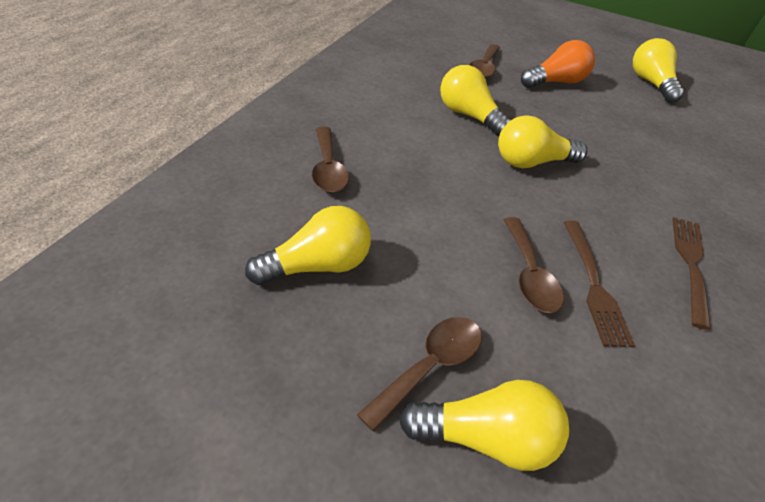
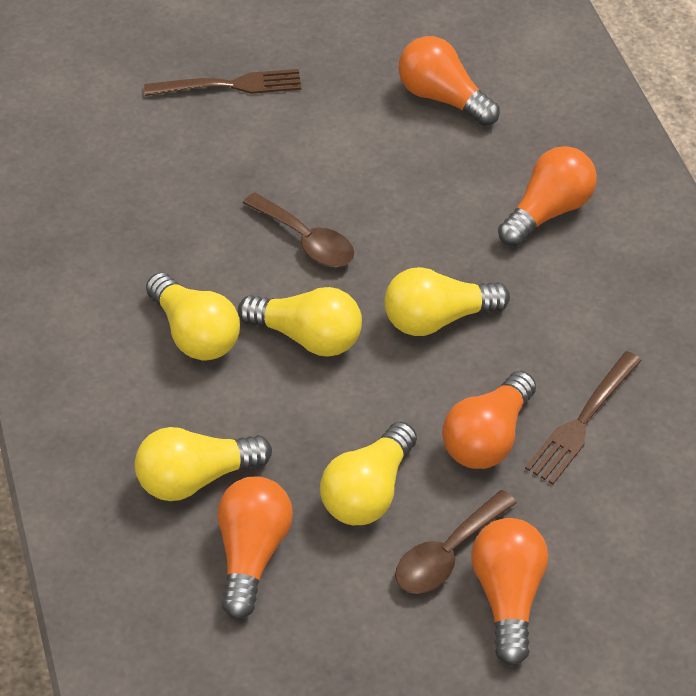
brown spoon: 4 -> 2
orange light bulb: 1 -> 5

